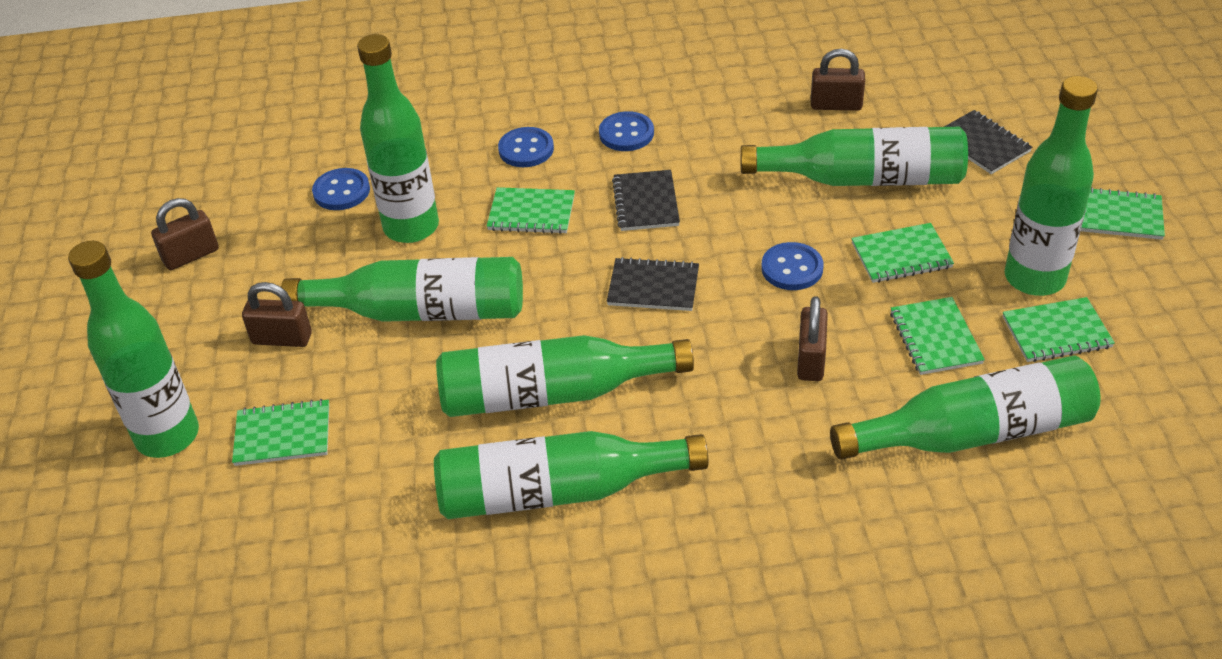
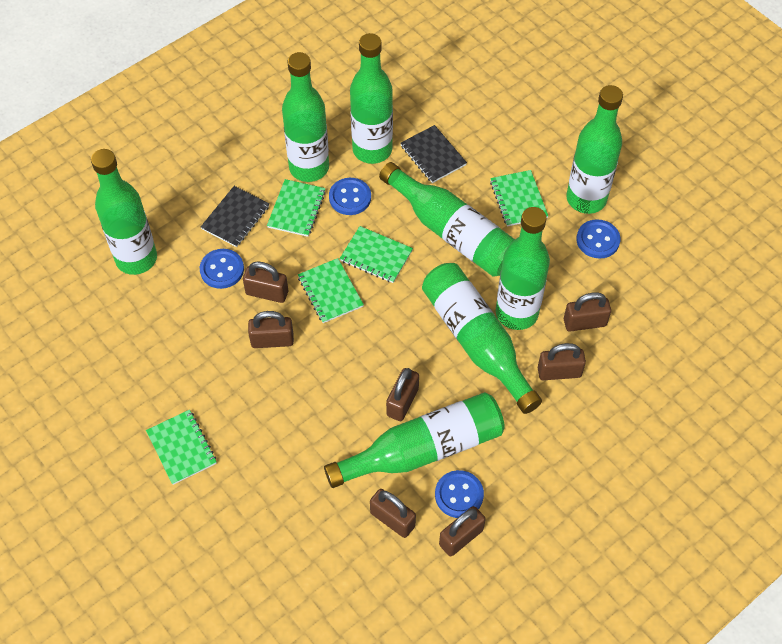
black notebook: 3 -> 2
brown padlock: 4 -> 7
green notebook: 6 -> 5

